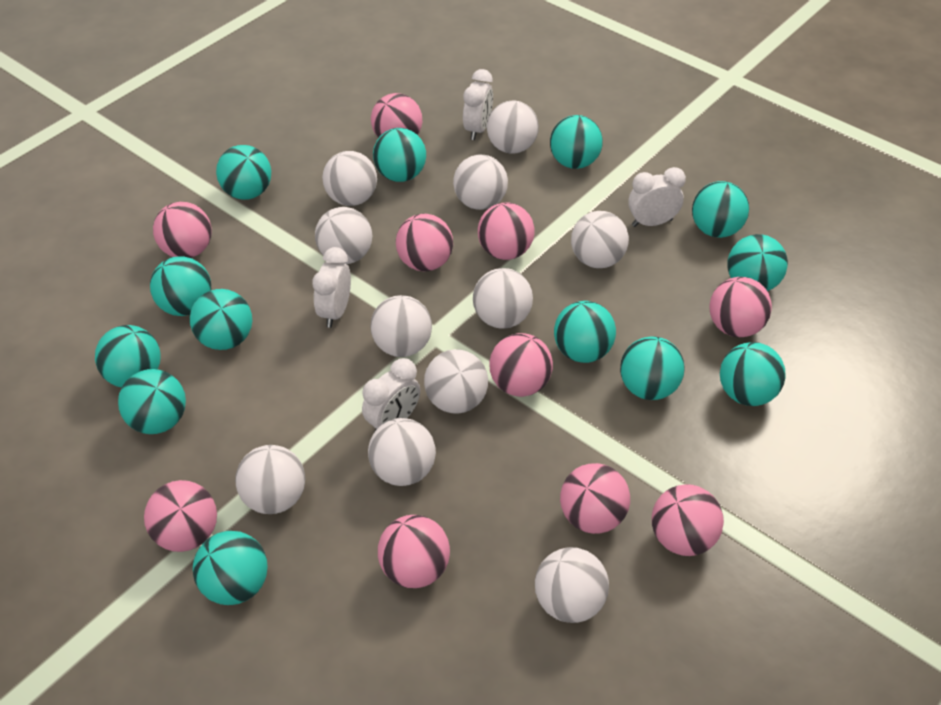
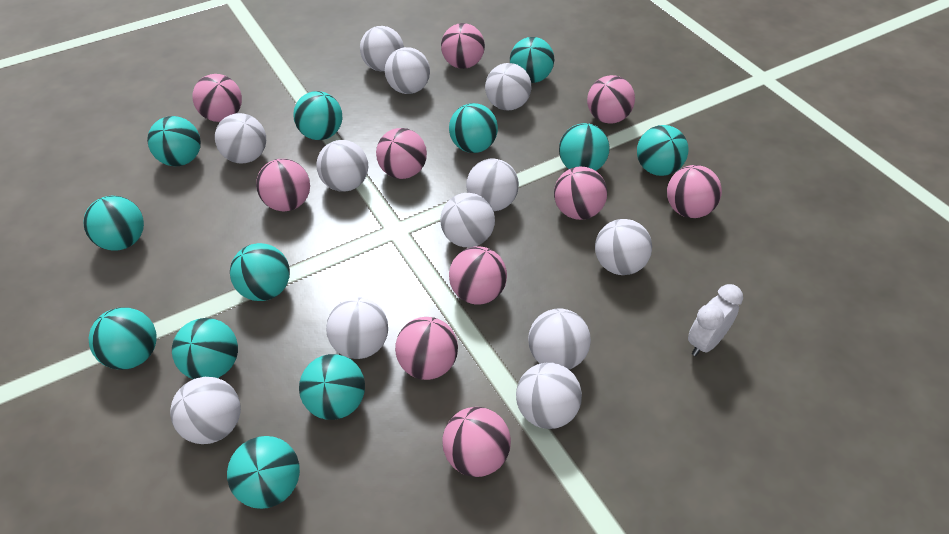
turquoise ball: 13 -> 12
white ball: 11 -> 12
white clock: 4 -> 1

